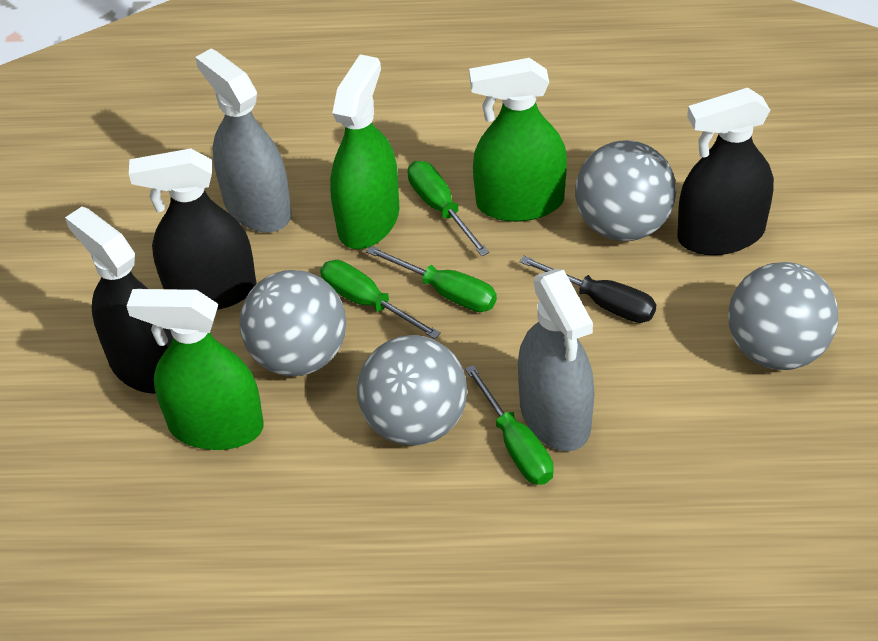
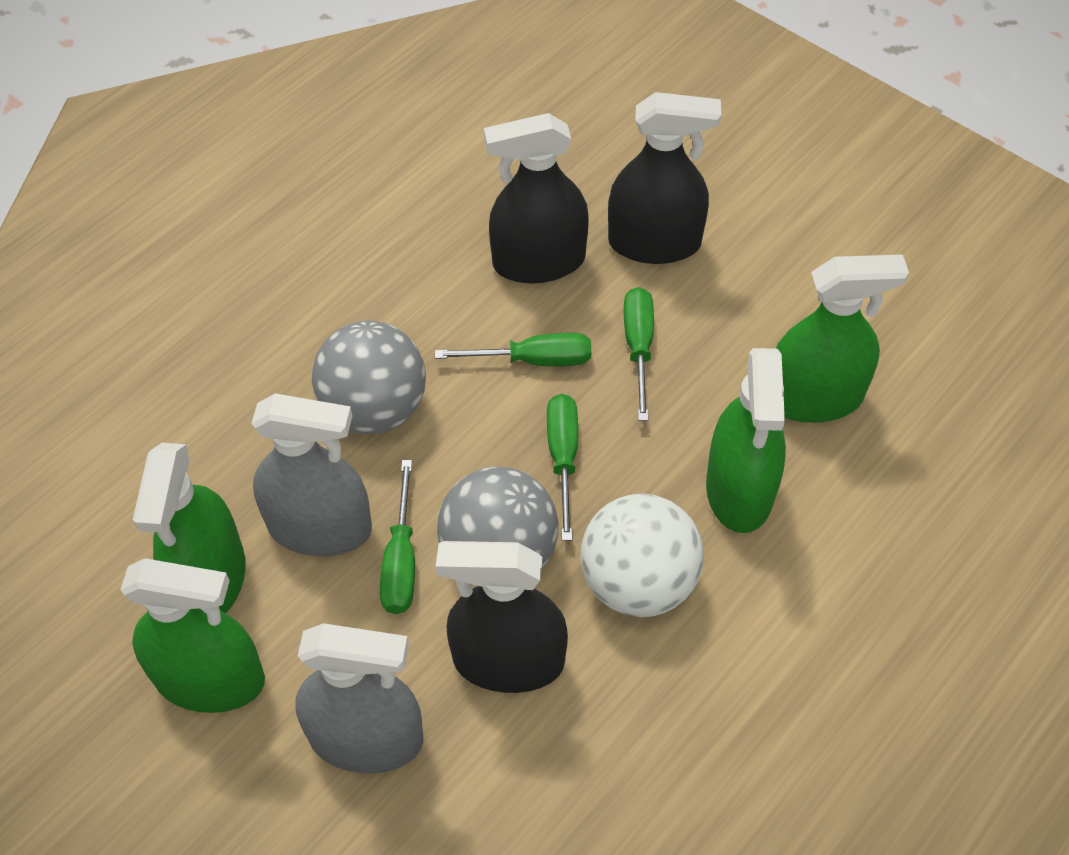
black screwdriver: 1 -> 0
green spray bottle: 3 -> 4
grey ball: 4 -> 2
white ball: 0 -> 1

